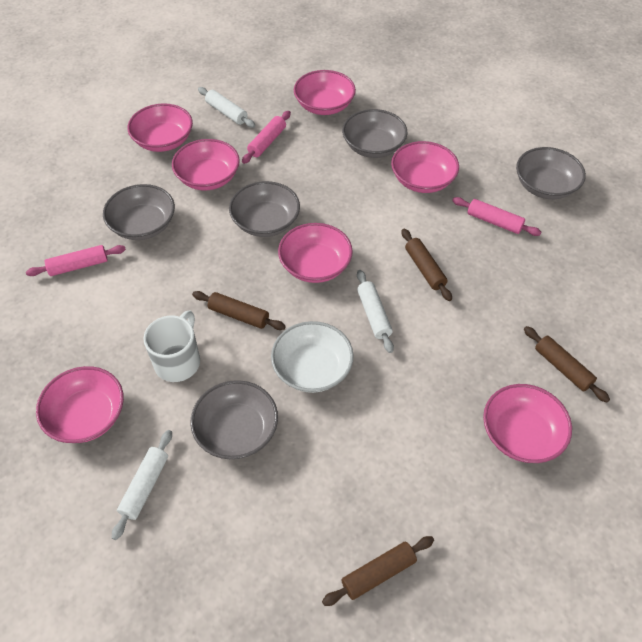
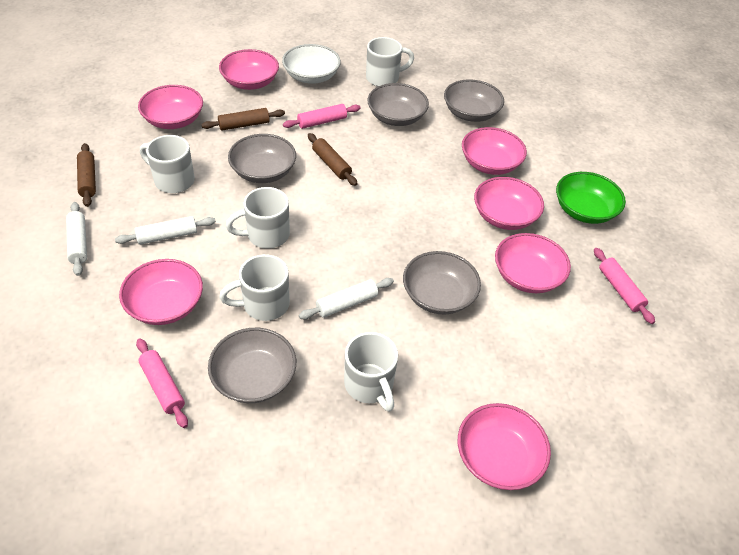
brown rolling pin: 4 -> 3
green bowl: 0 -> 1
white mug: 1 -> 5

